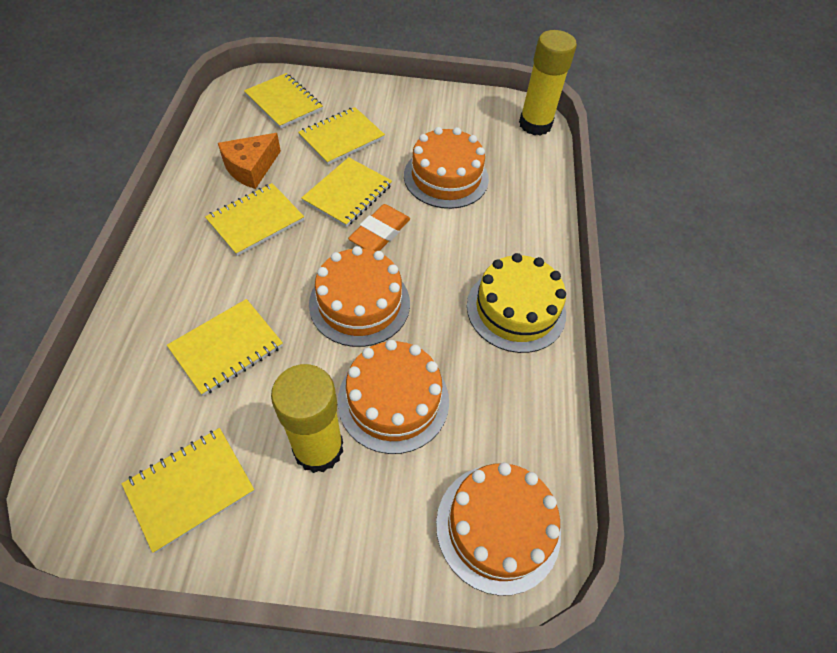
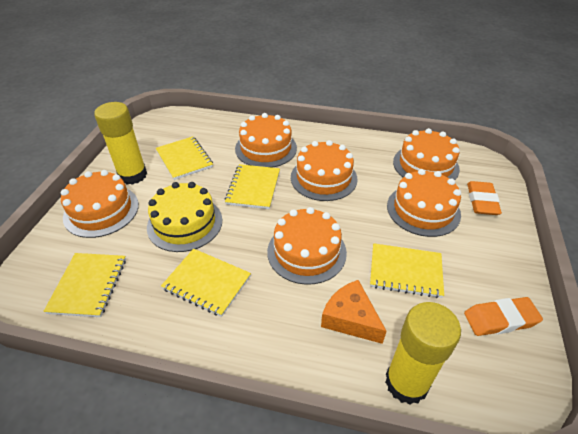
orange cake: 4 -> 6
orange eraser: 1 -> 2
yellow notebook: 6 -> 5

